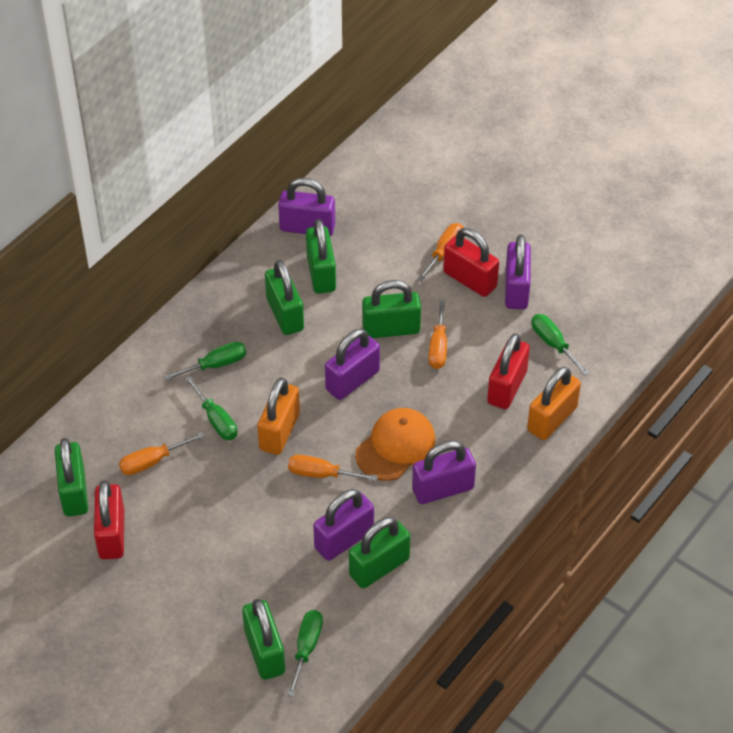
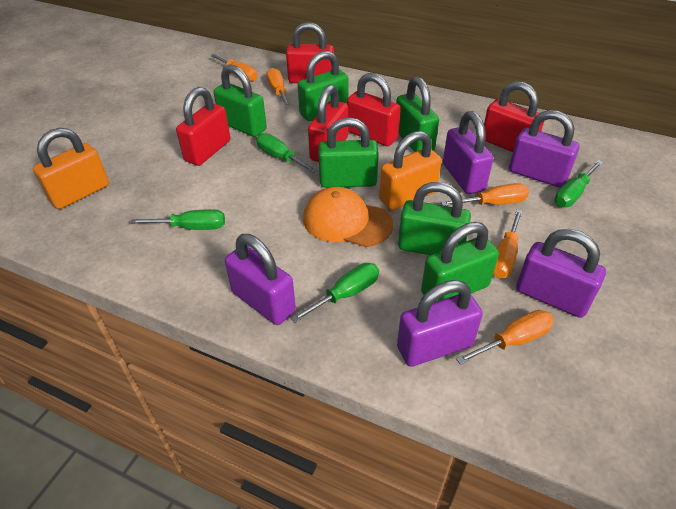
orange screwdriver: 4 -> 5
red padlock: 3 -> 5

